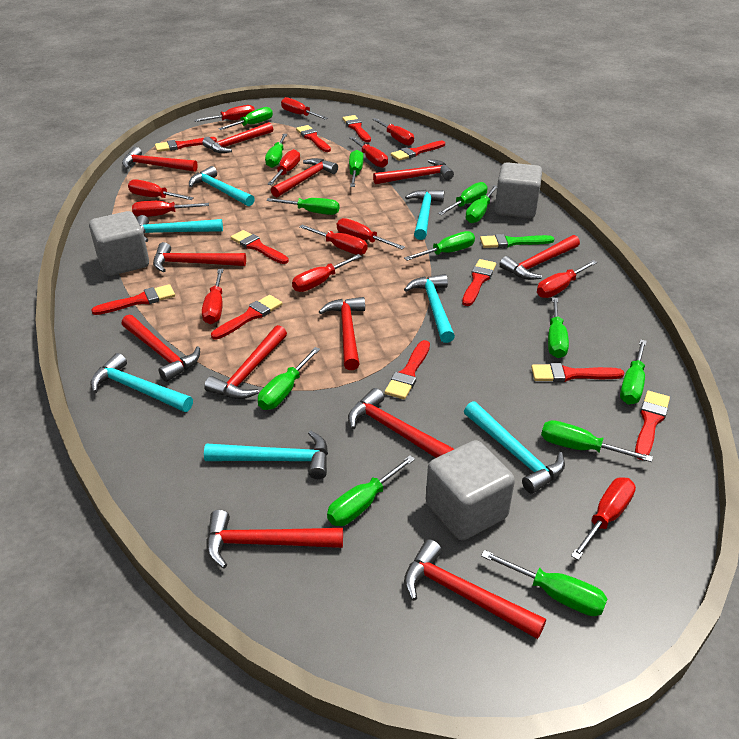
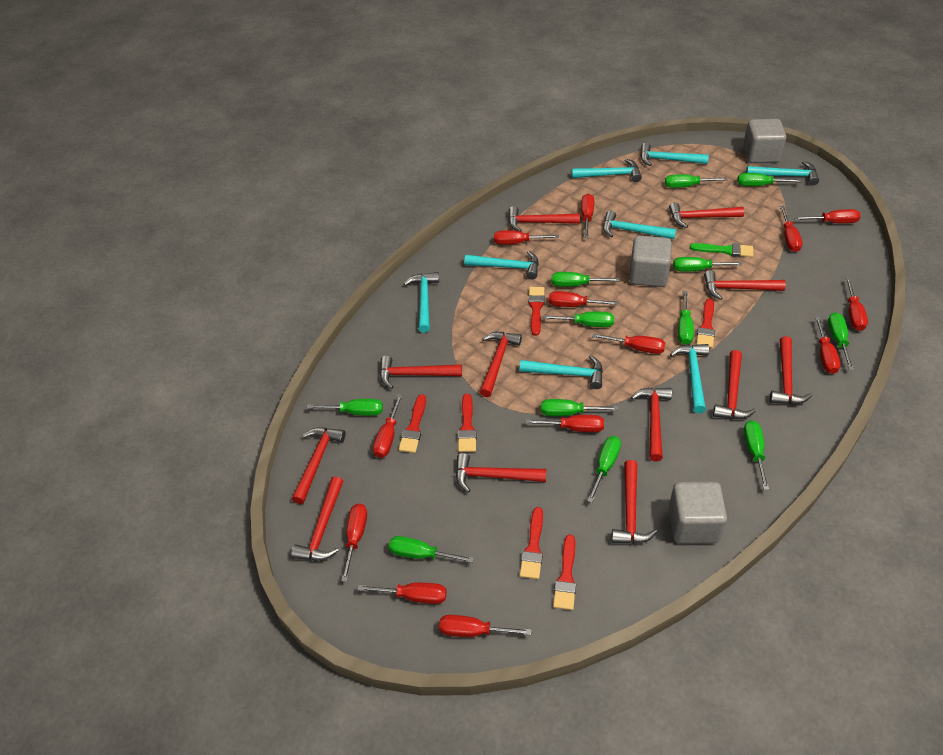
green screwdriver: 13 -> 12
red brush: 11 -> 6
turquoise hammer: 7 -> 8

